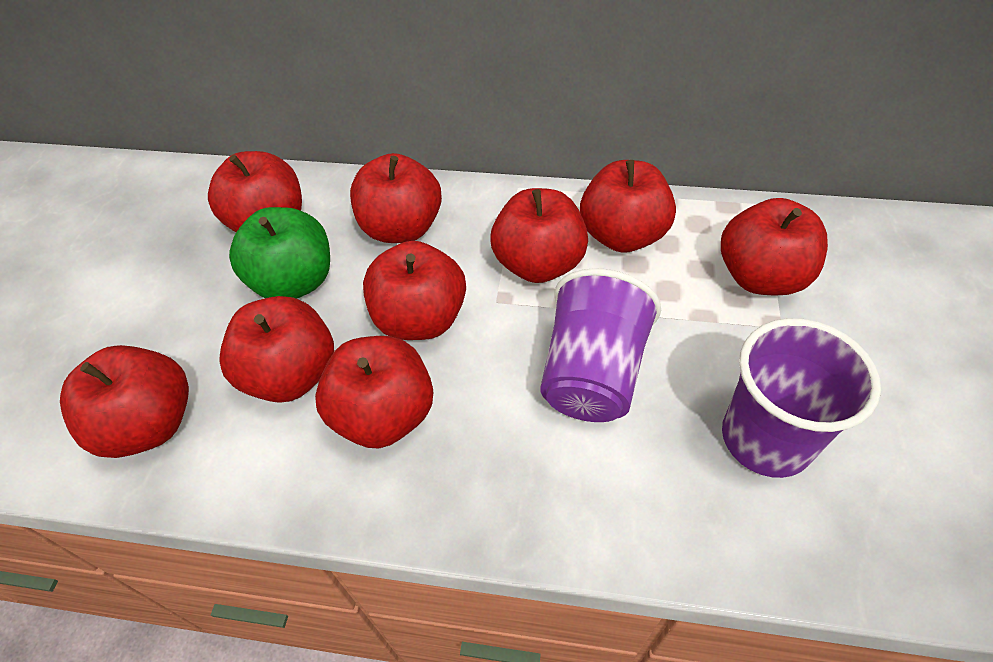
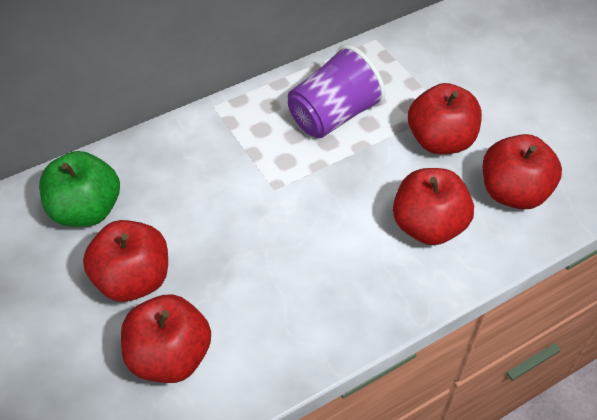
purple cup: 2 -> 1
red apple: 9 -> 5

